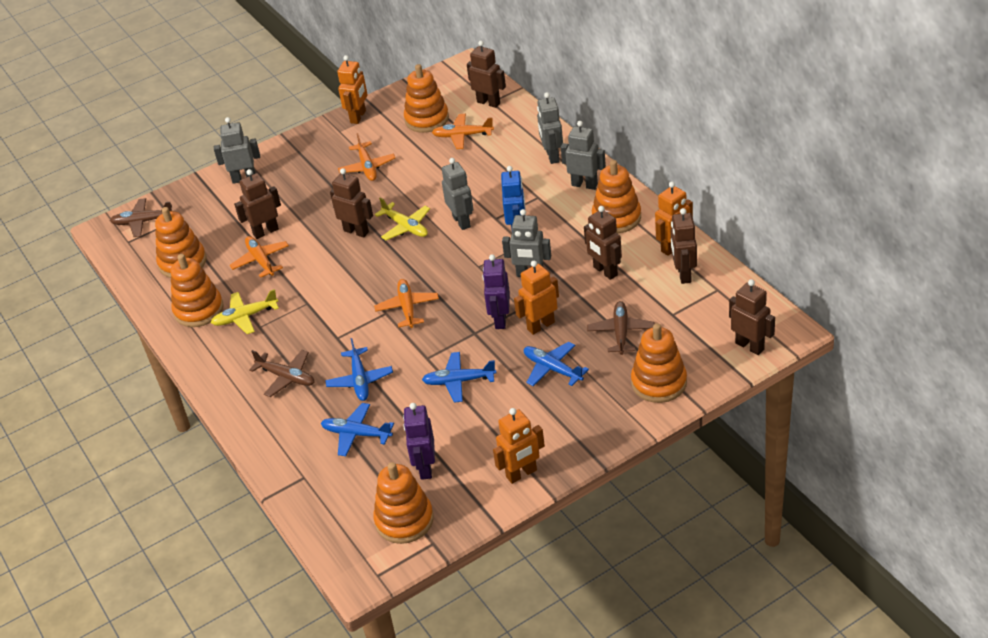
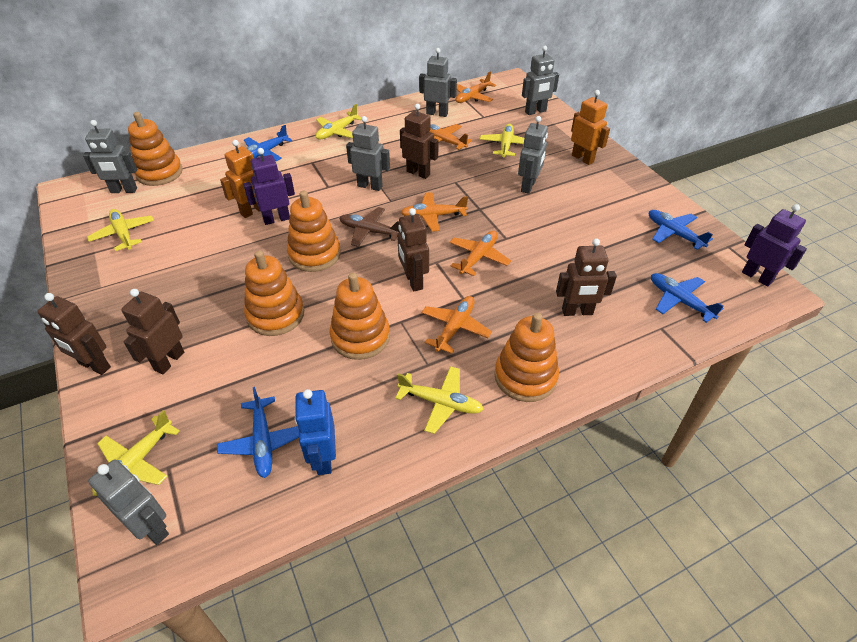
brown plane: 3 -> 1
brown robot: 6 -> 5
grey robot: 5 -> 6
orange plane: 4 -> 5
orange robot: 4 -> 2
orange stacking toy: 6 -> 5
yellow plane: 2 -> 5

